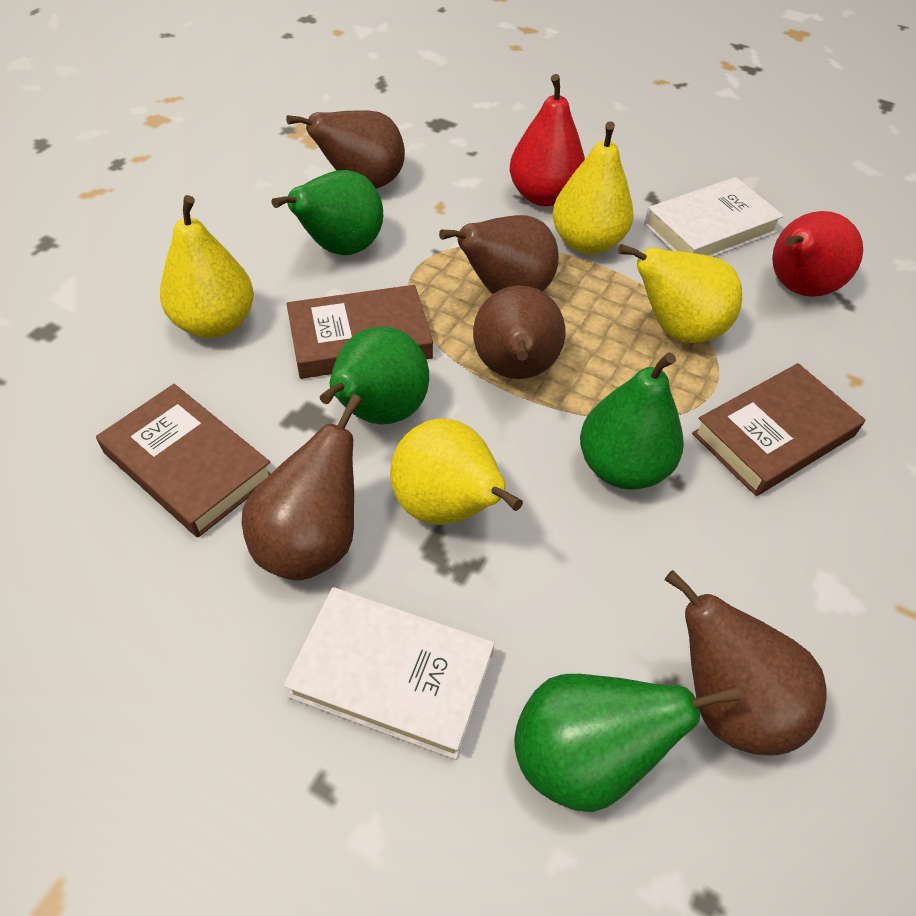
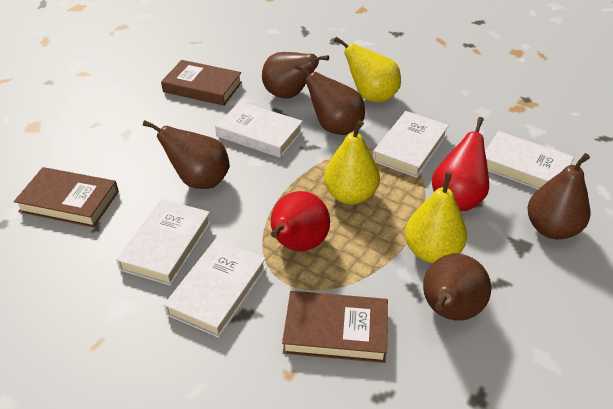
green pear: 4 -> 0
white book: 2 -> 5
yellow pear: 4 -> 3

